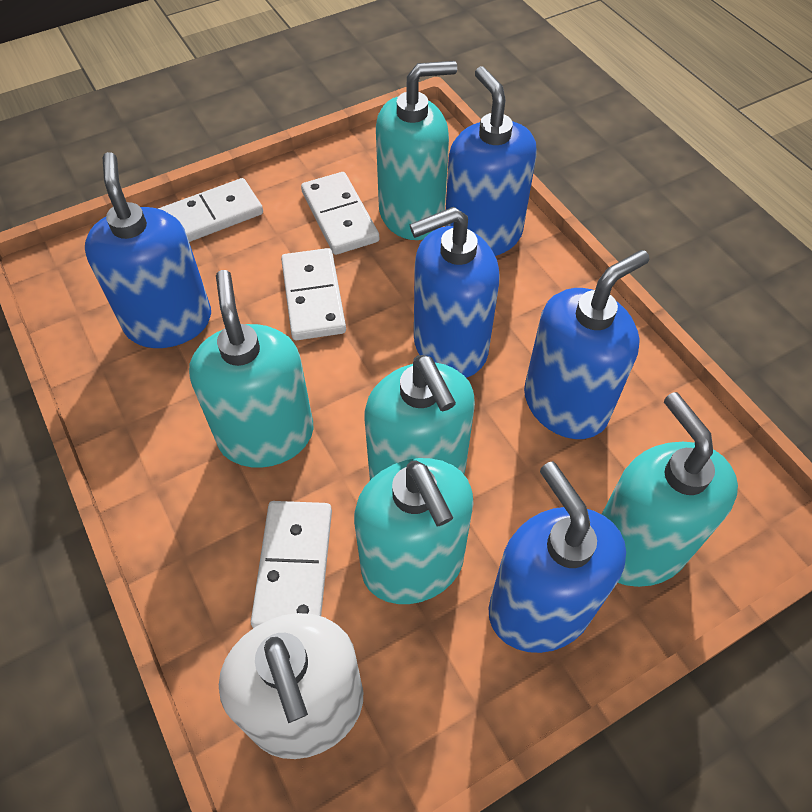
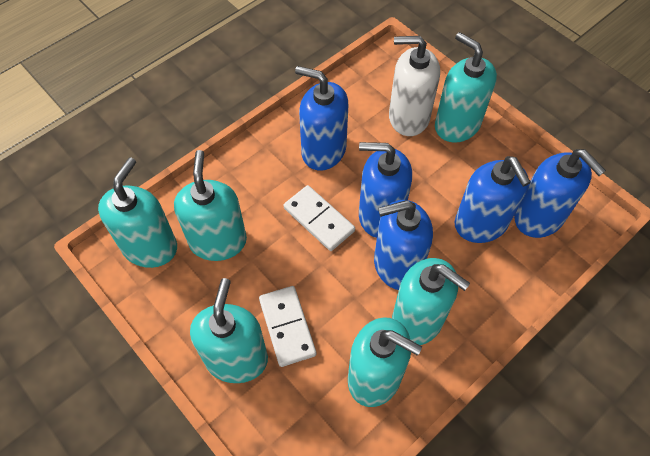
turquoise soap dispenser: 5 -> 6
white domino: 4 -> 2

